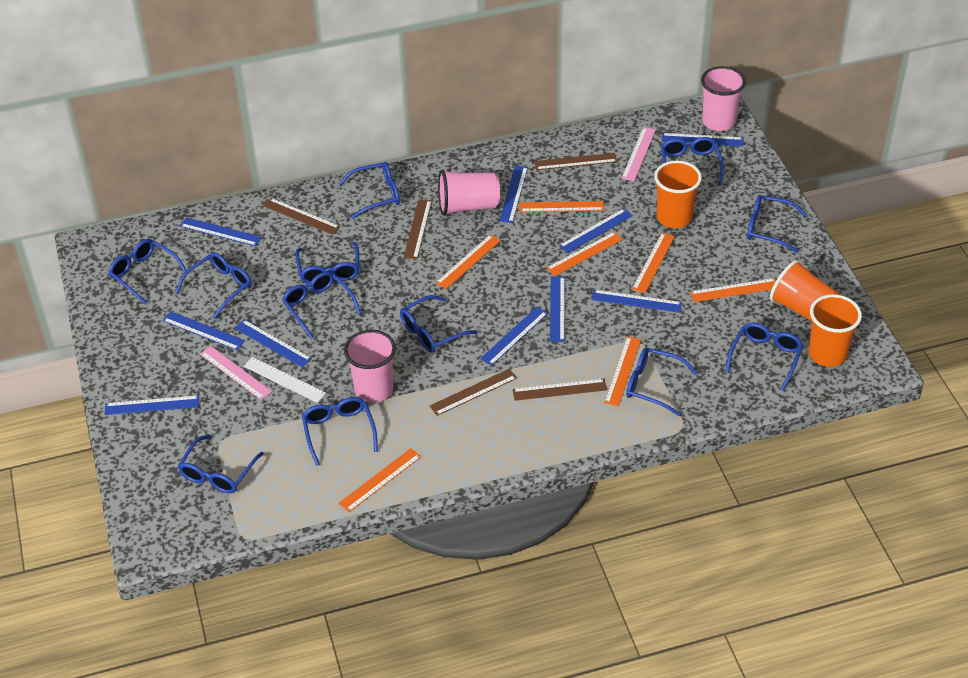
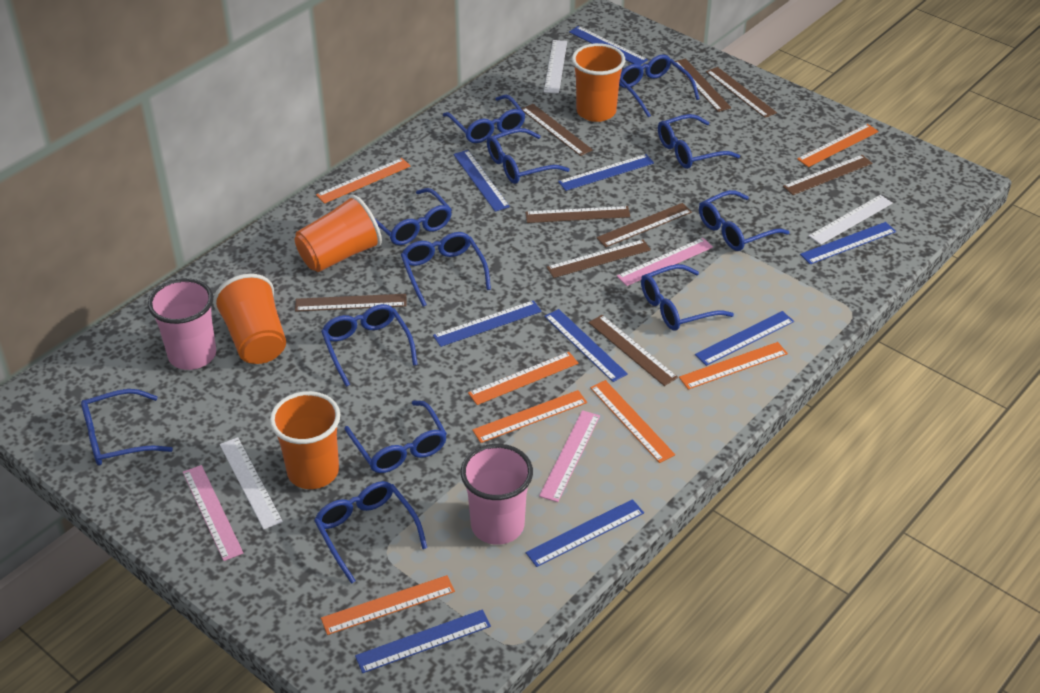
blue ruler: 10 -> 9
brown ruler: 5 -> 9
orange cup: 3 -> 4
pink cup: 3 -> 2
pink ruler: 2 -> 3
white ruler: 1 -> 3

